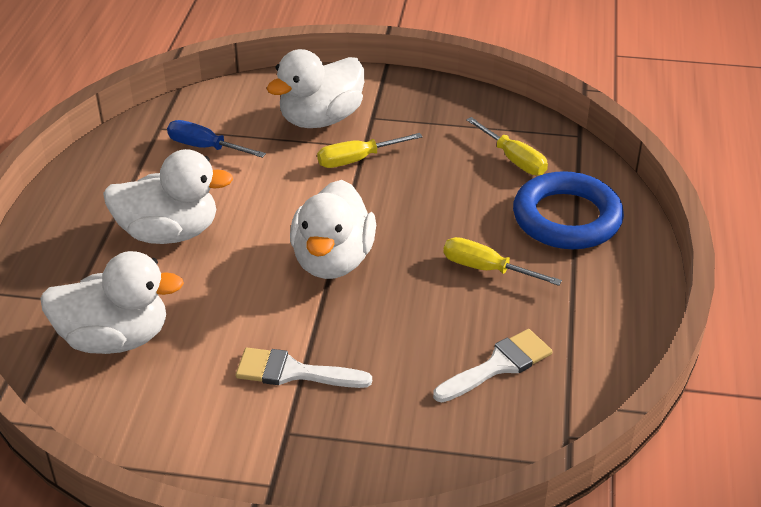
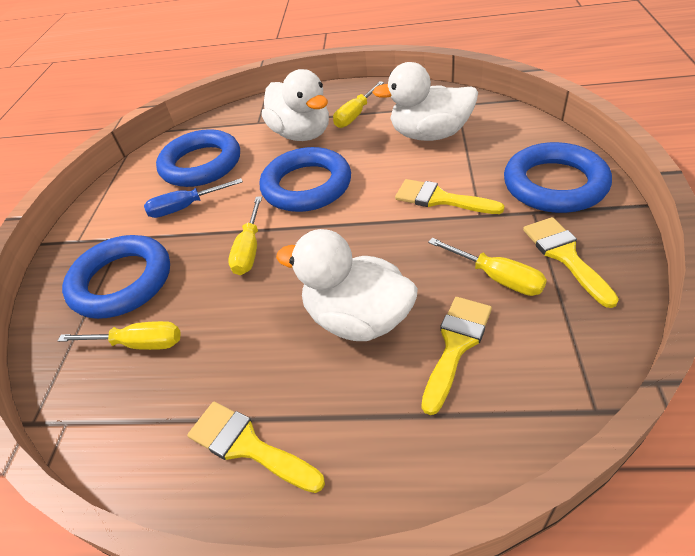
blue ring: 1 -> 4
white brush: 2 -> 0
white duck: 4 -> 3
yellow brush: 0 -> 4
yellow screwdriver: 3 -> 4

